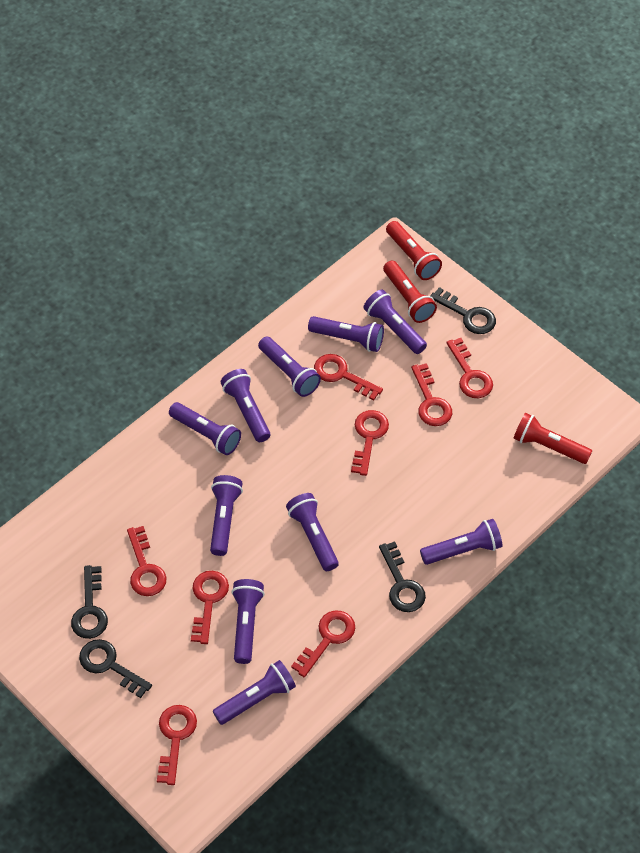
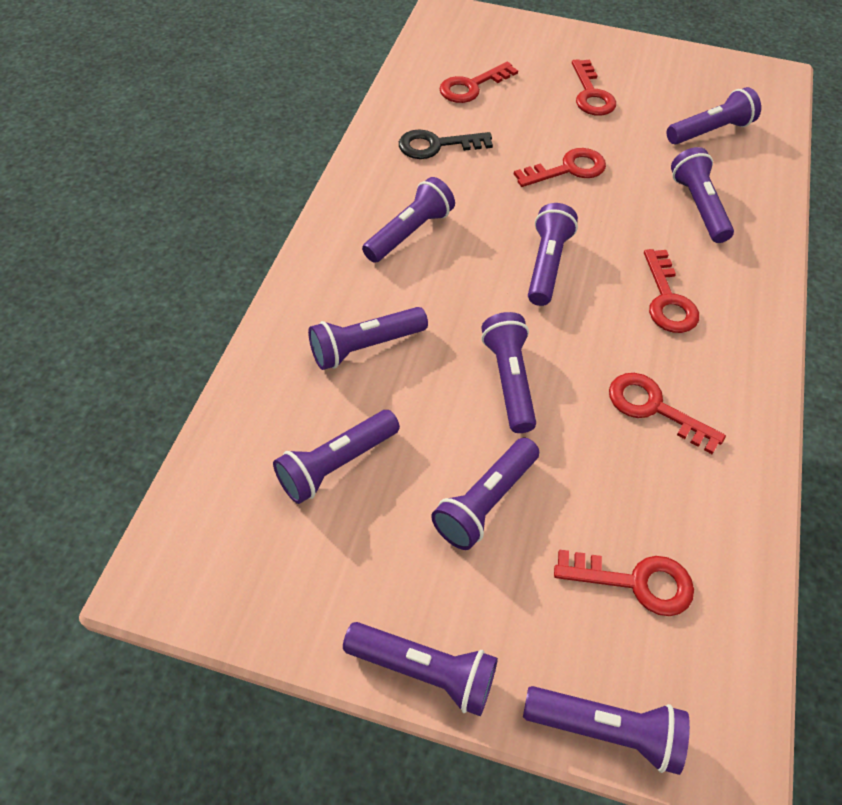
black key: 4 -> 1
red flashlight: 3 -> 0
red key: 8 -> 6

